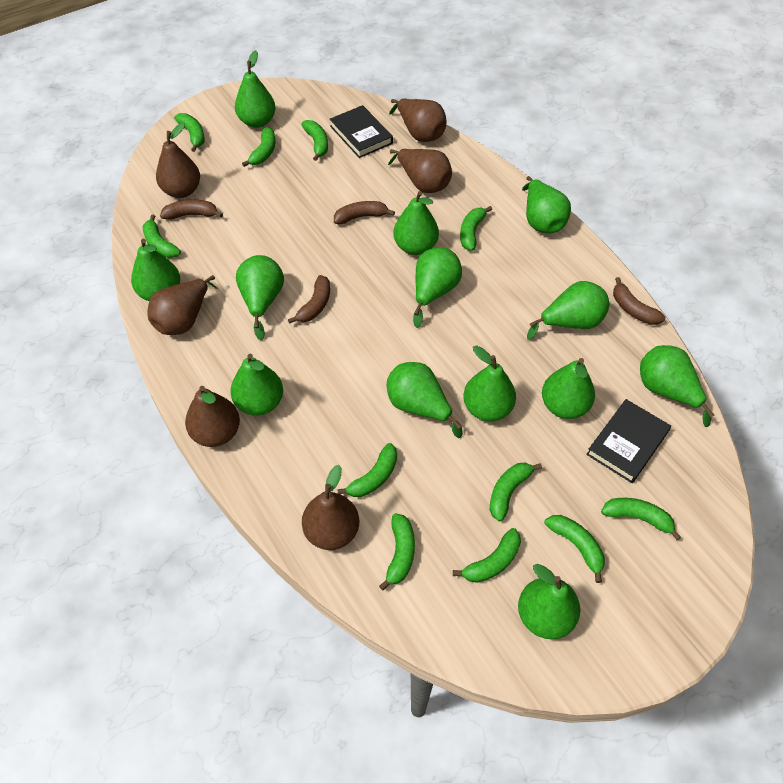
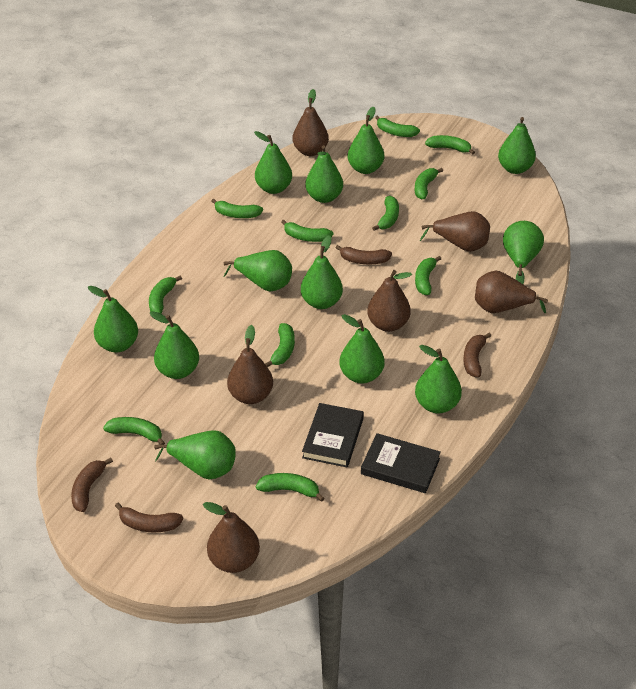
green pear: 13 -> 12

